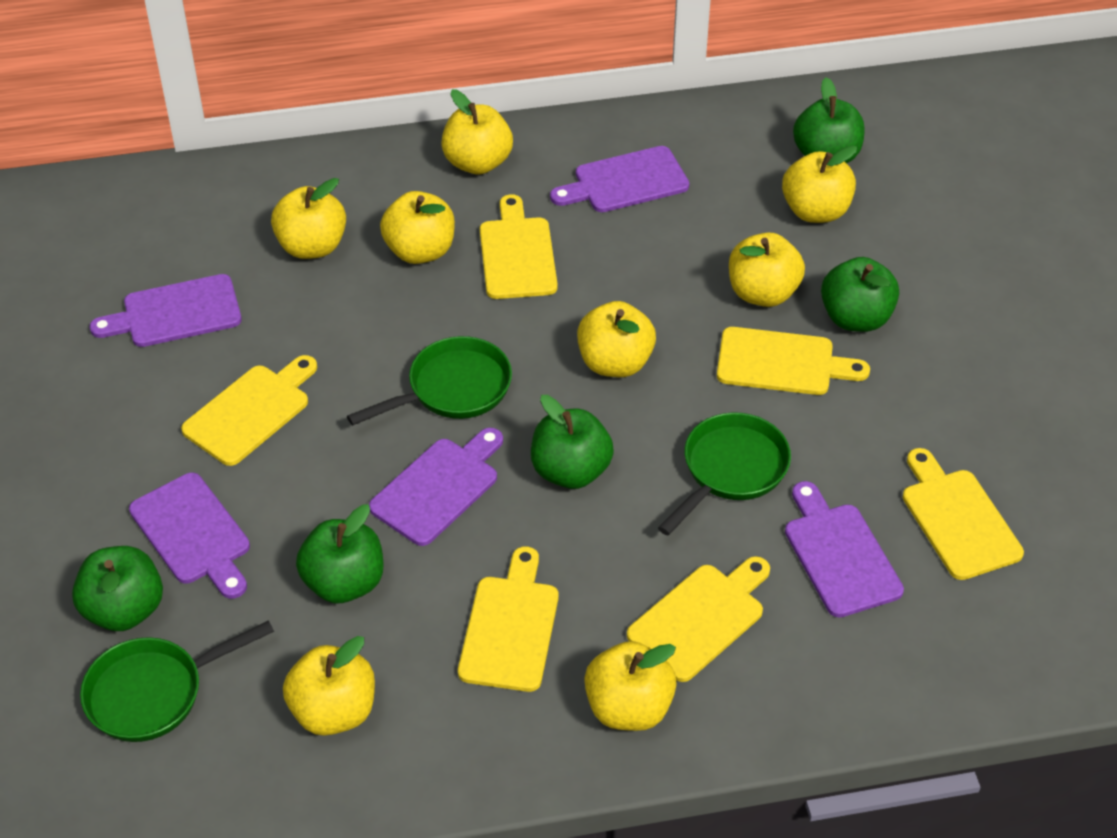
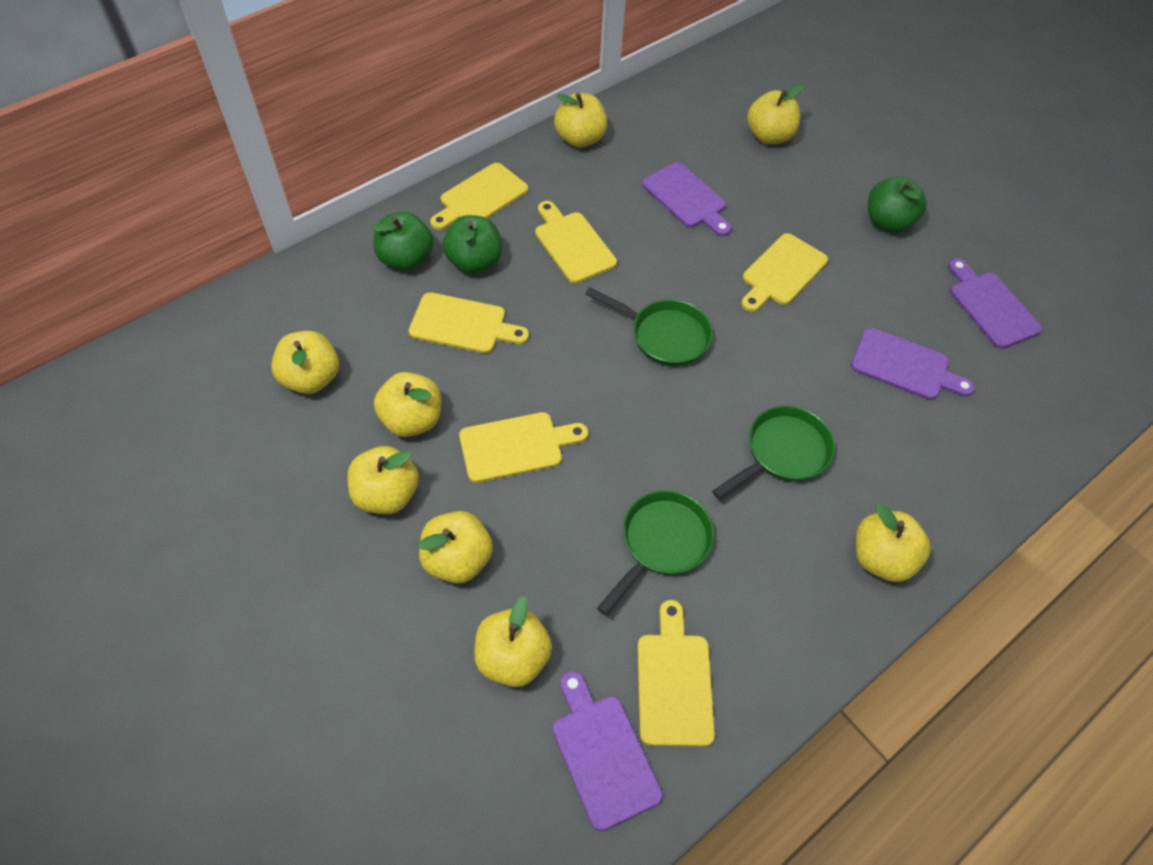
green apple: 5 -> 3
purple cutting board: 5 -> 4

